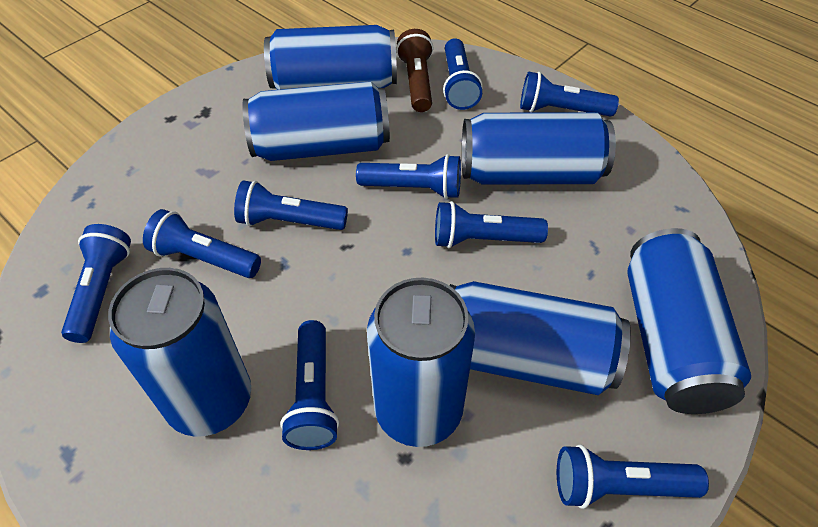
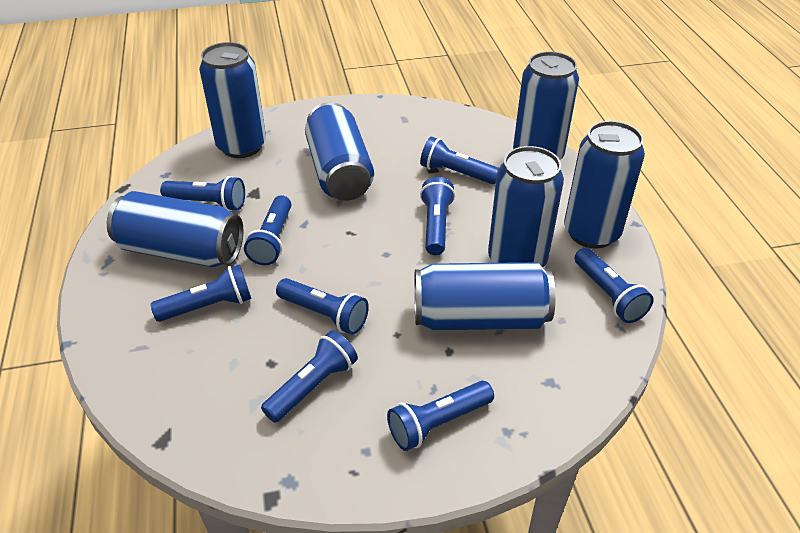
brown flashlight: 1 -> 0

